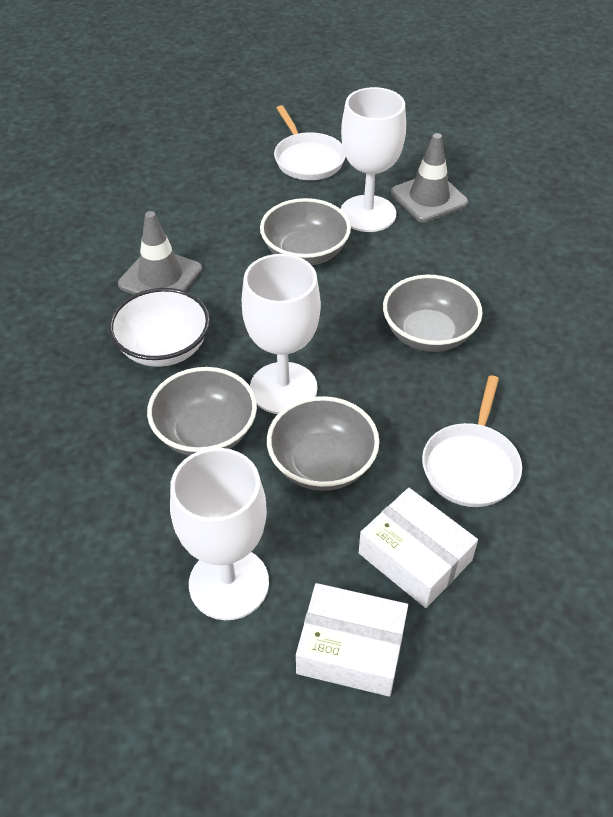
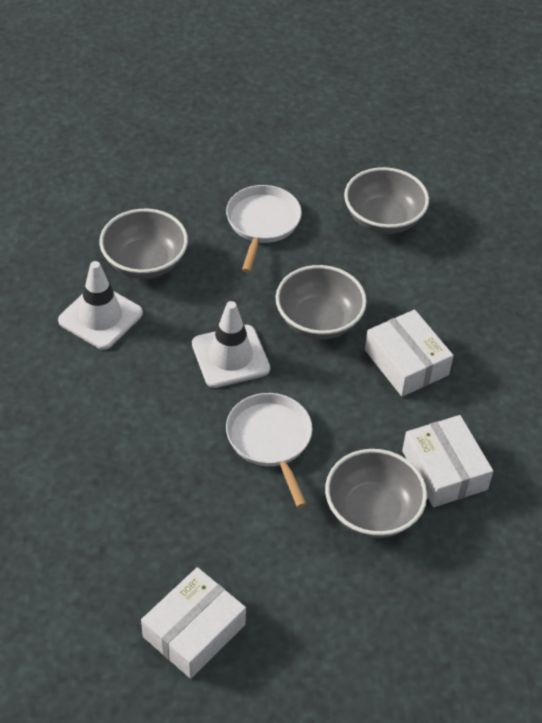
grey traffic cone: 2 -> 0
white bowl: 1 -> 0
white box: 2 -> 3
white goblet: 3 -> 0
white traffic cone: 0 -> 2

